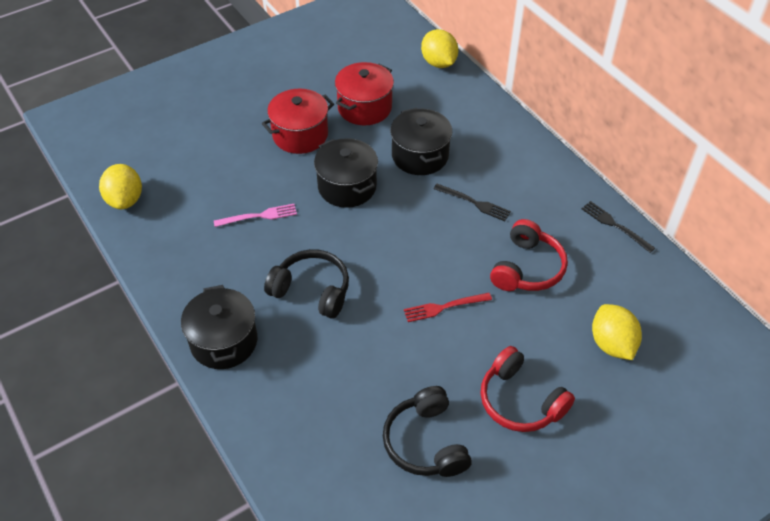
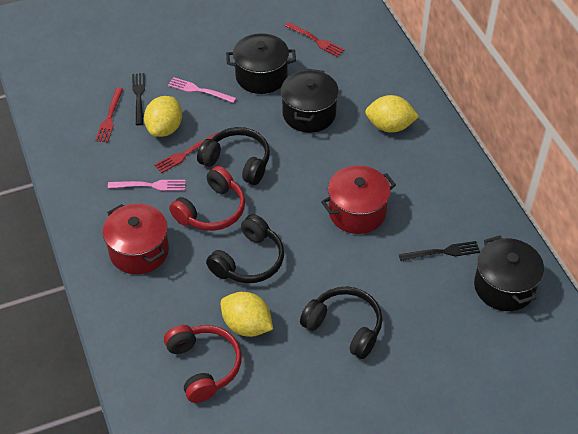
black headphones: 2 -> 3
pink fork: 1 -> 2
red fork: 1 -> 3

